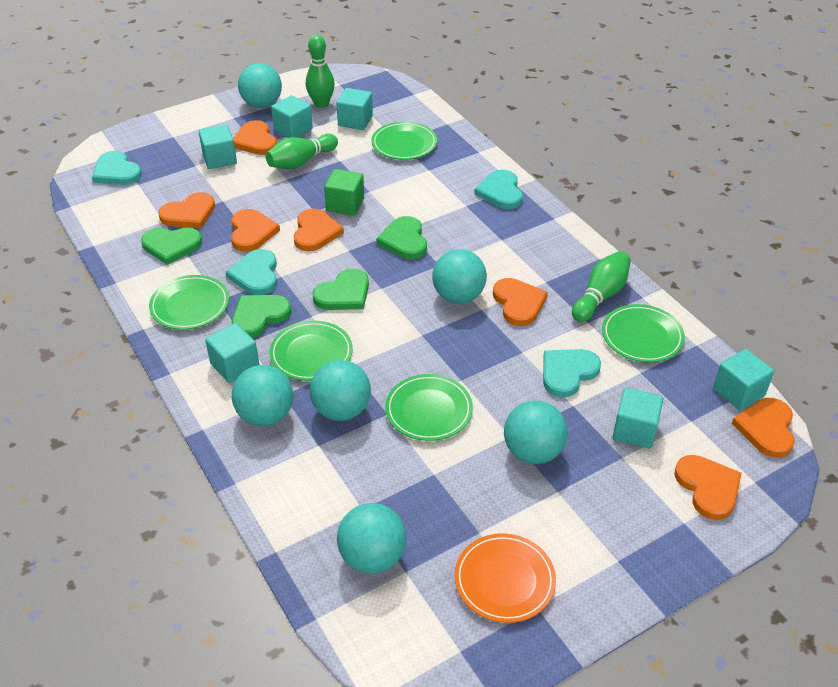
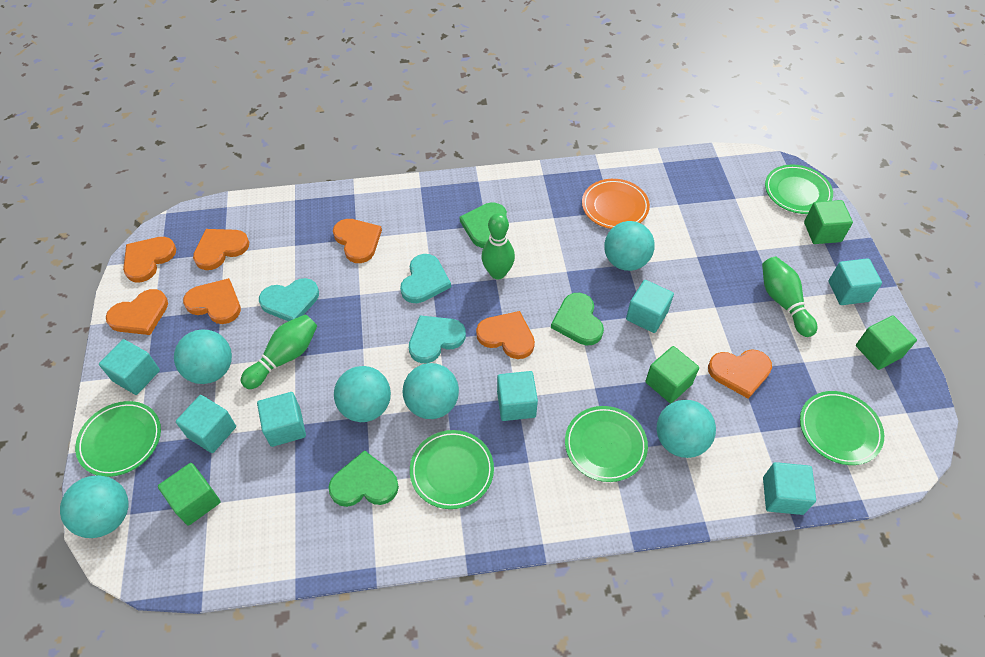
green cube: 1 -> 4
green heart: 4 -> 3
turquoise cube: 6 -> 7
turquoise heart: 4 -> 3

